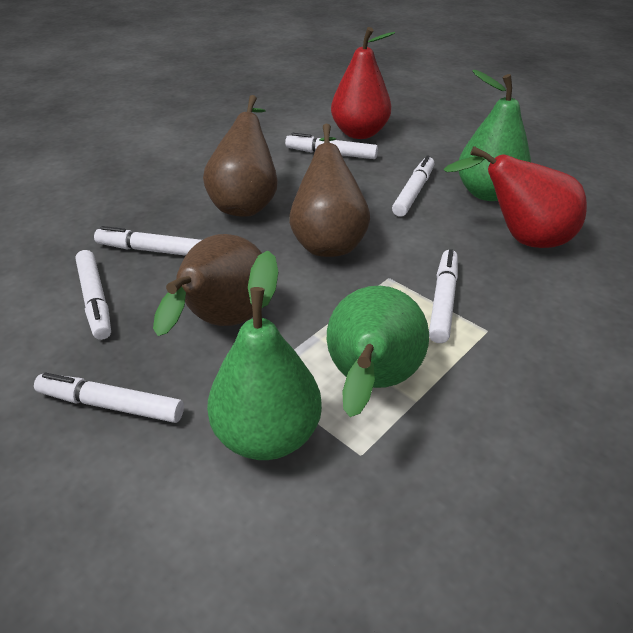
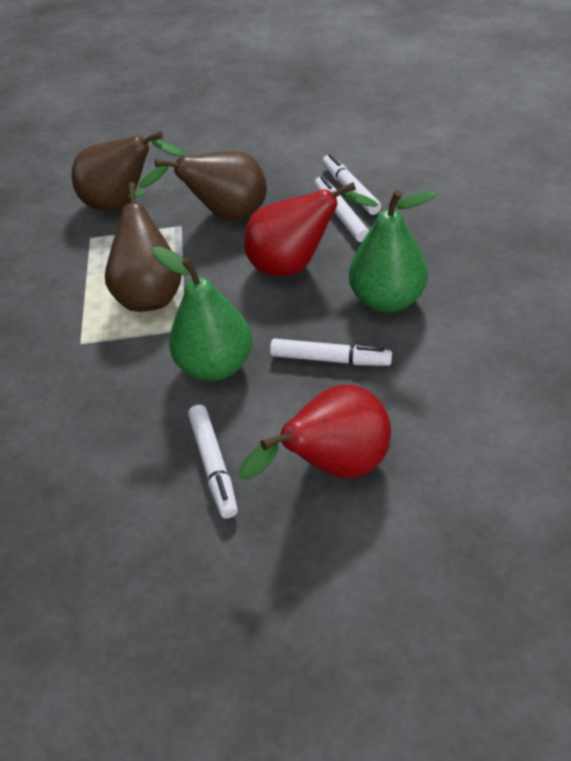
green pear: 3 -> 2
white marker: 6 -> 4

